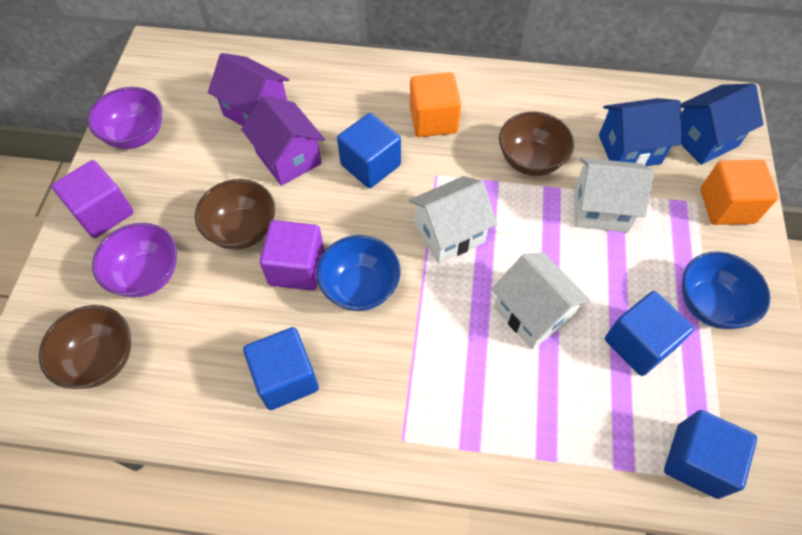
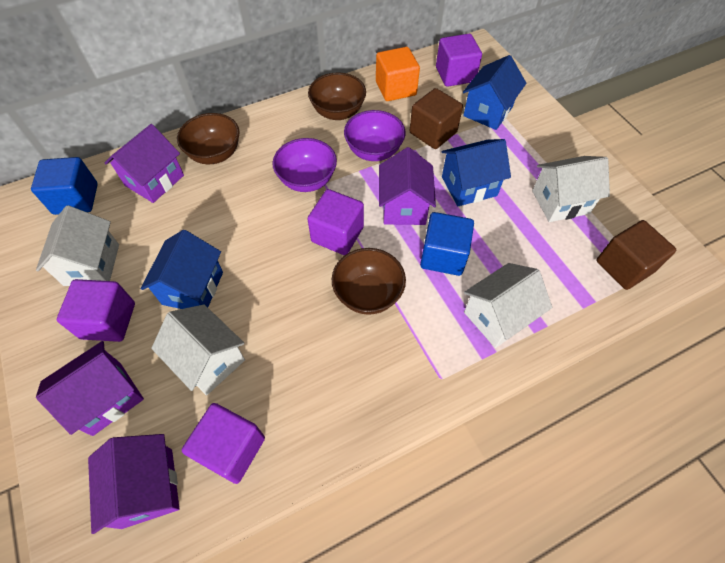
blue bowl: 2 -> 0
blue cube: 4 -> 2
blue house: 2 -> 3
brown cube: 0 -> 2
orange cube: 2 -> 1
purple cube: 2 -> 4
purple house: 2 -> 4
white house: 3 -> 4

